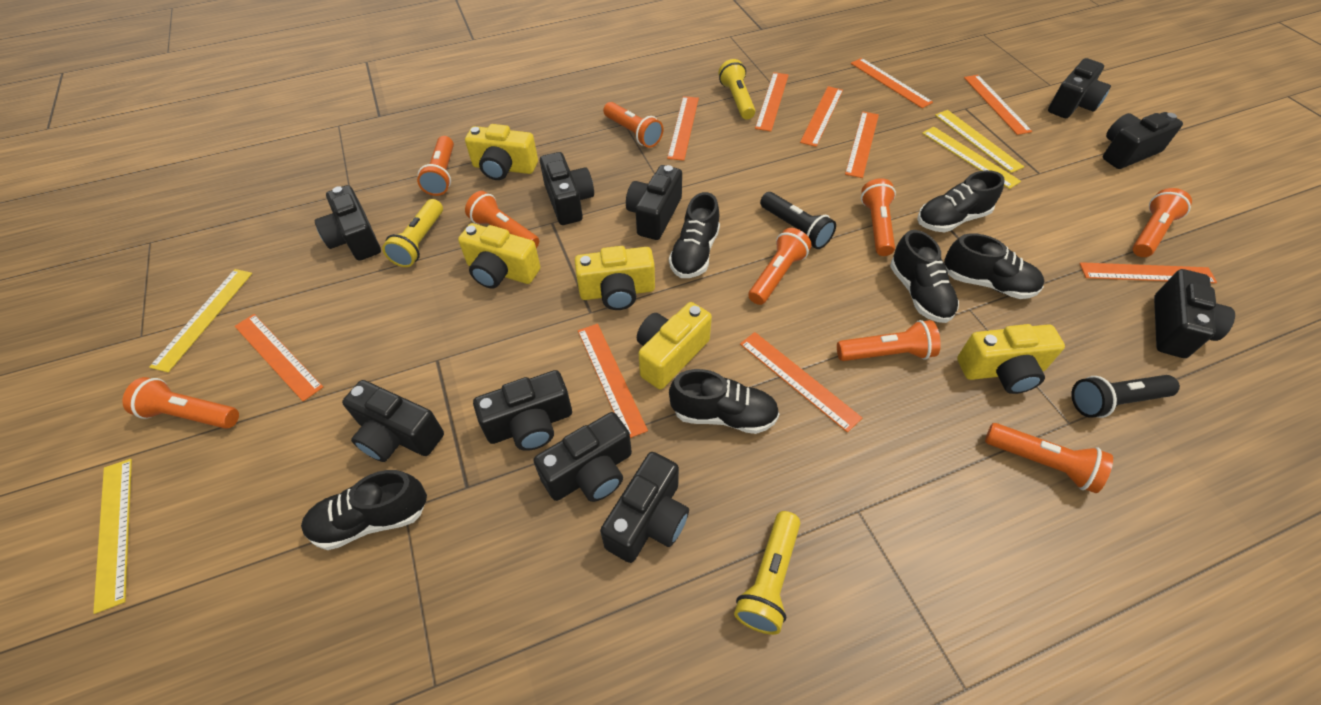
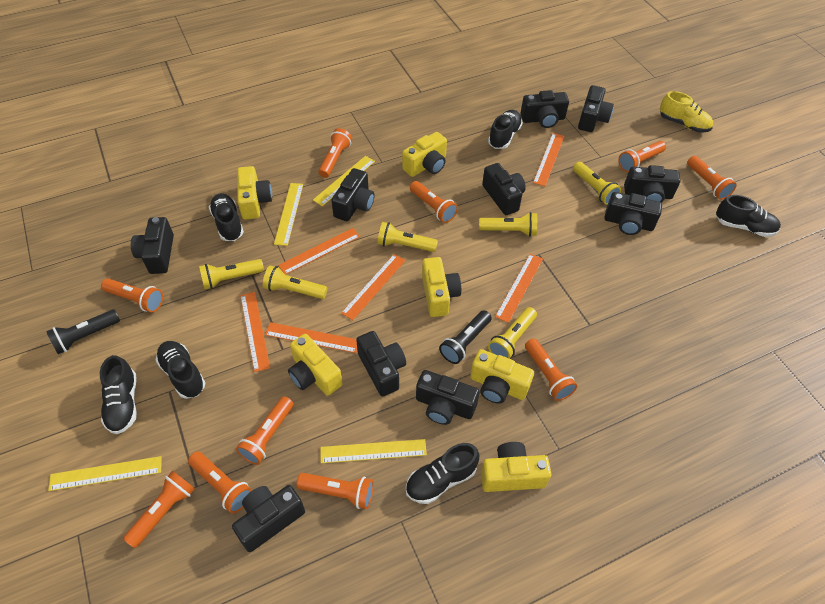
orange flashlight: 9 -> 10
orange ruler: 10 -> 6
yellow camera: 5 -> 6
yellow flashlight: 3 -> 6
yellow shoe: 0 -> 1

